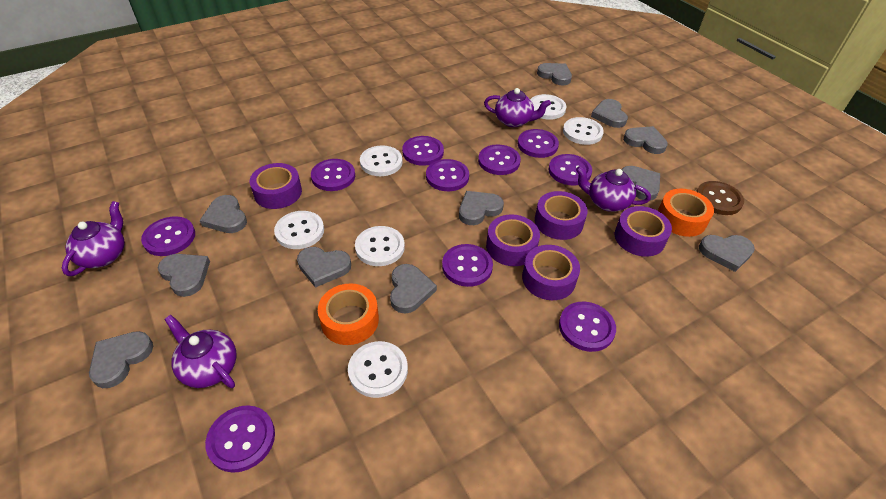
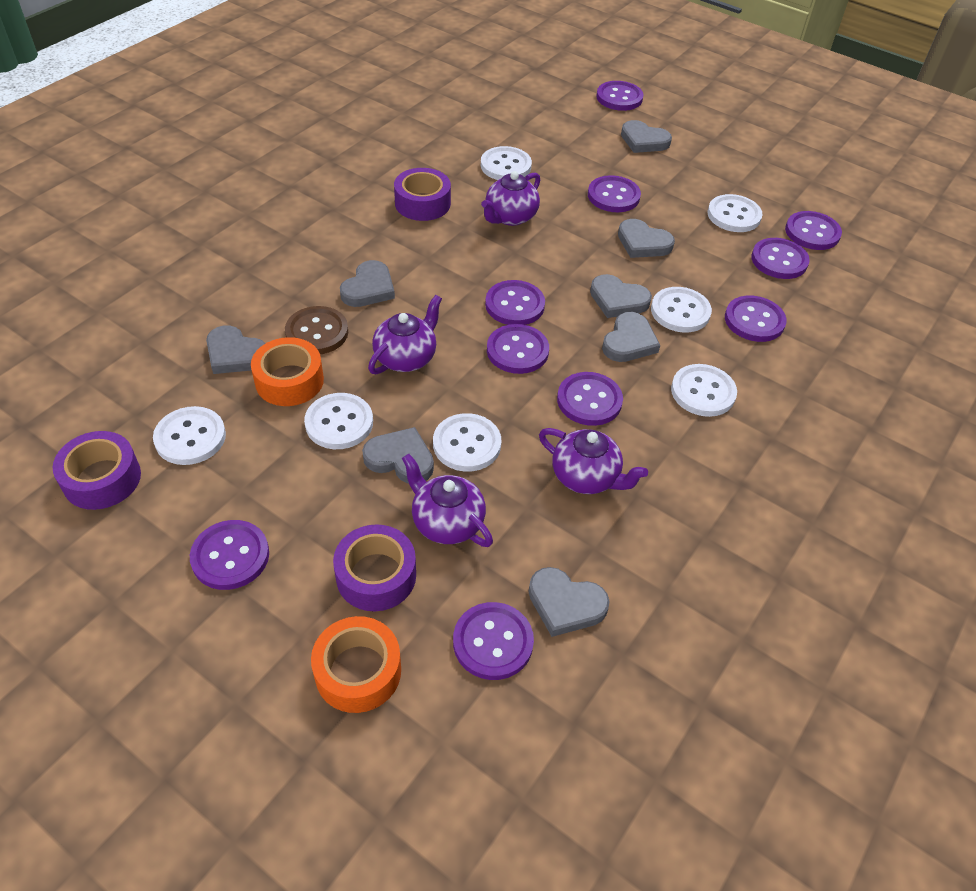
grey heart: 11 -> 8
purple tape: 5 -> 3
white button: 6 -> 7

